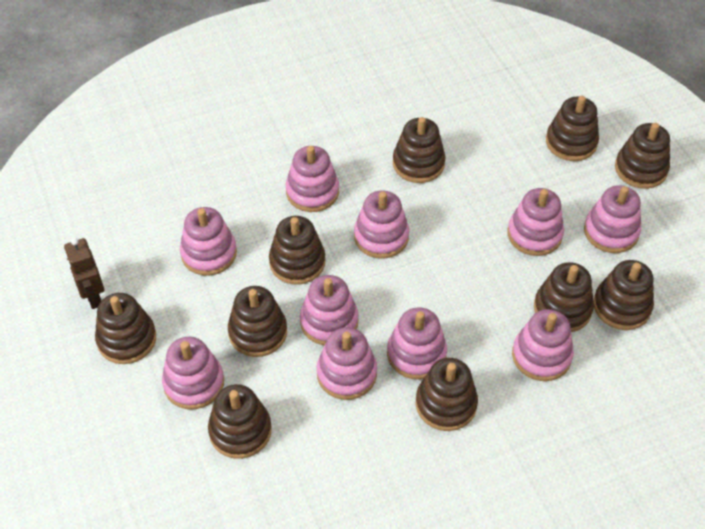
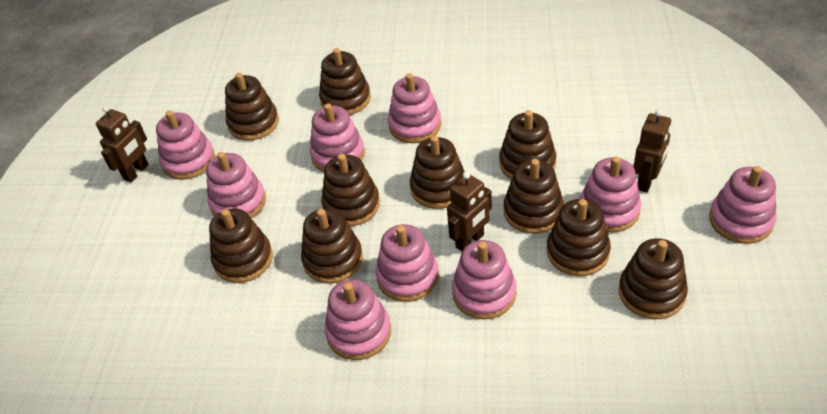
brown robot: 1 -> 3
pink stacking toy: 10 -> 9

